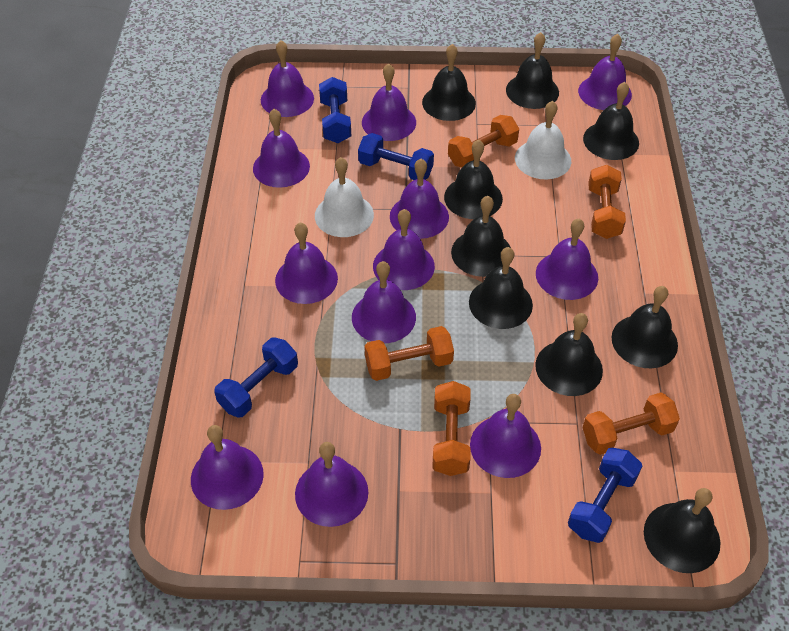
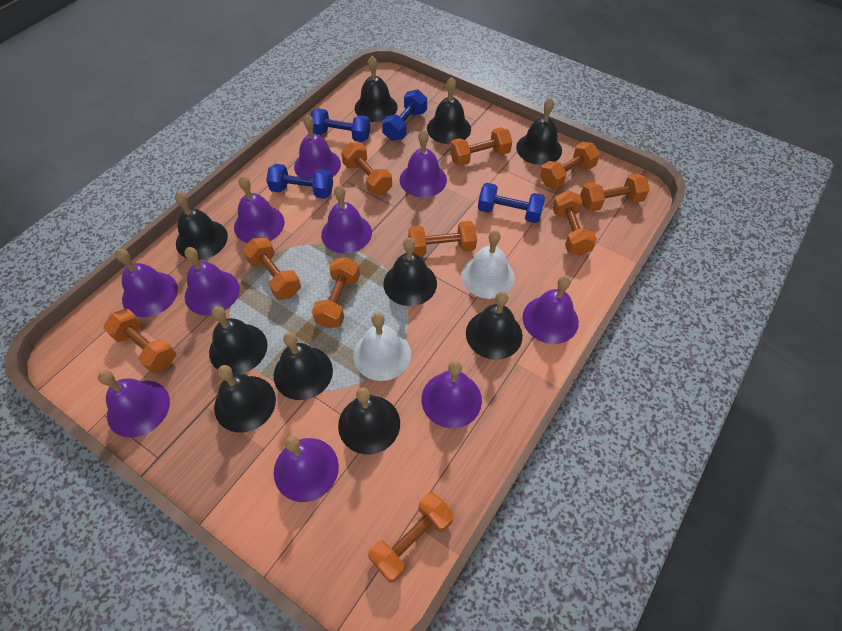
black bell: 9 -> 10
orange dumbbell: 5 -> 10
purple bell: 12 -> 10

